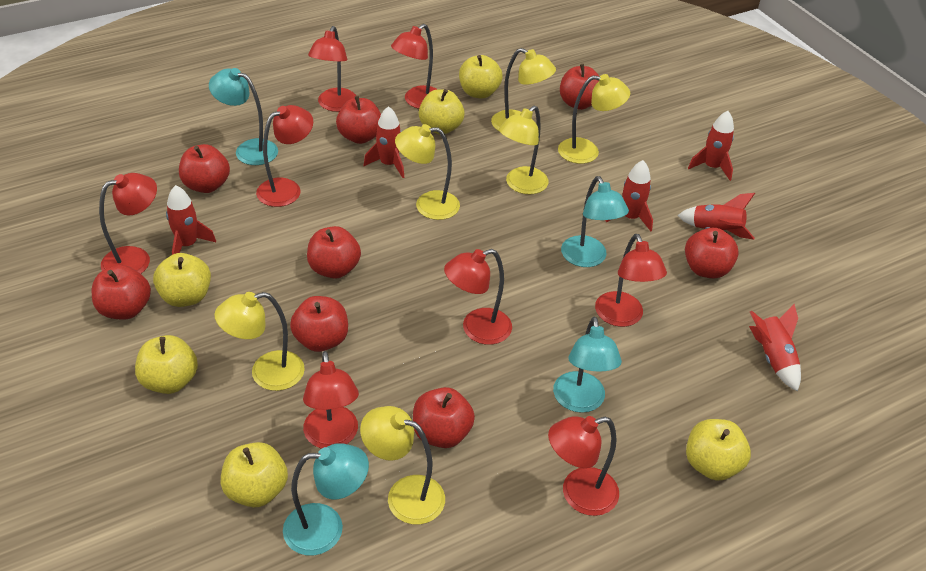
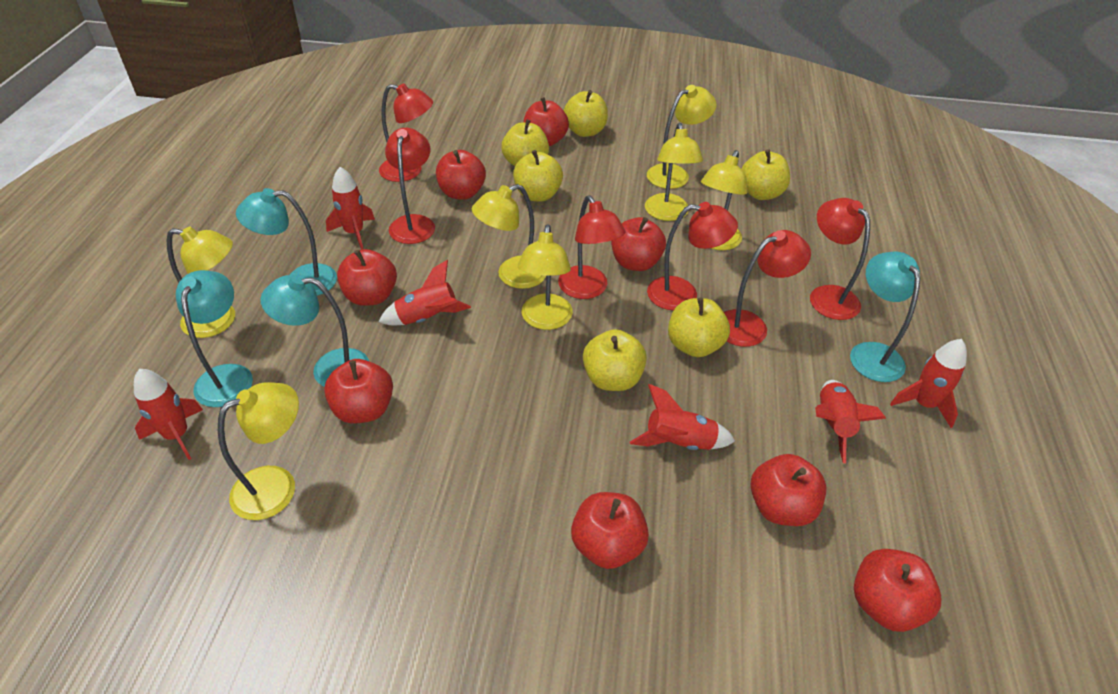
red lamp: 8 -> 6
yellow lamp: 6 -> 7

